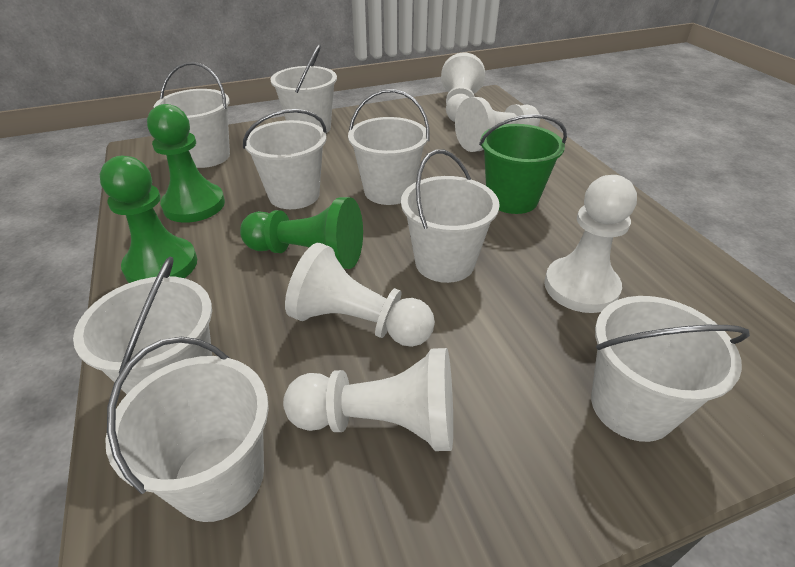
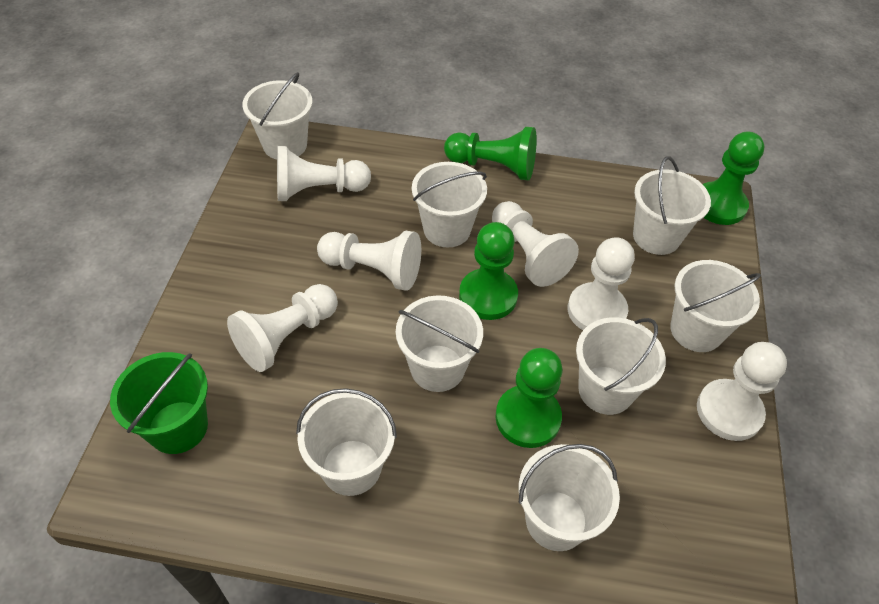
green pawn: 3 -> 4
white pawn: 5 -> 6

